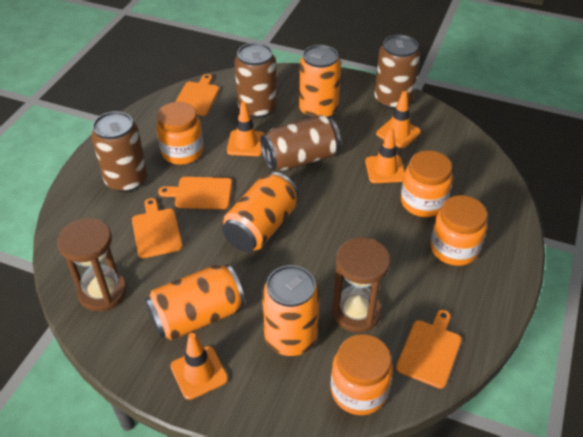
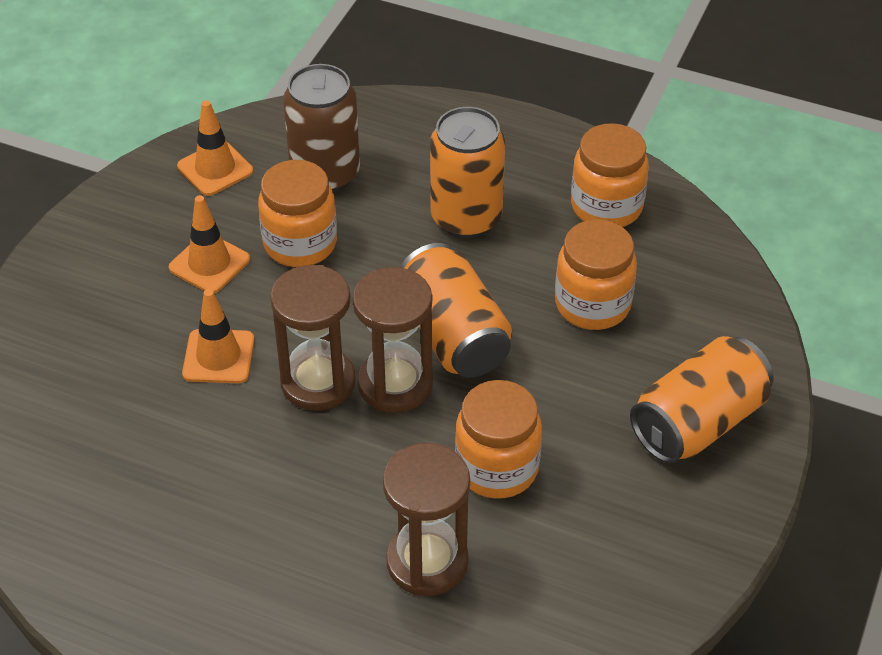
brown can: 4 -> 1
brown hourglass: 2 -> 3
orange can: 4 -> 3
orange cutting board: 4 -> 0
orange traffic cone: 4 -> 3

